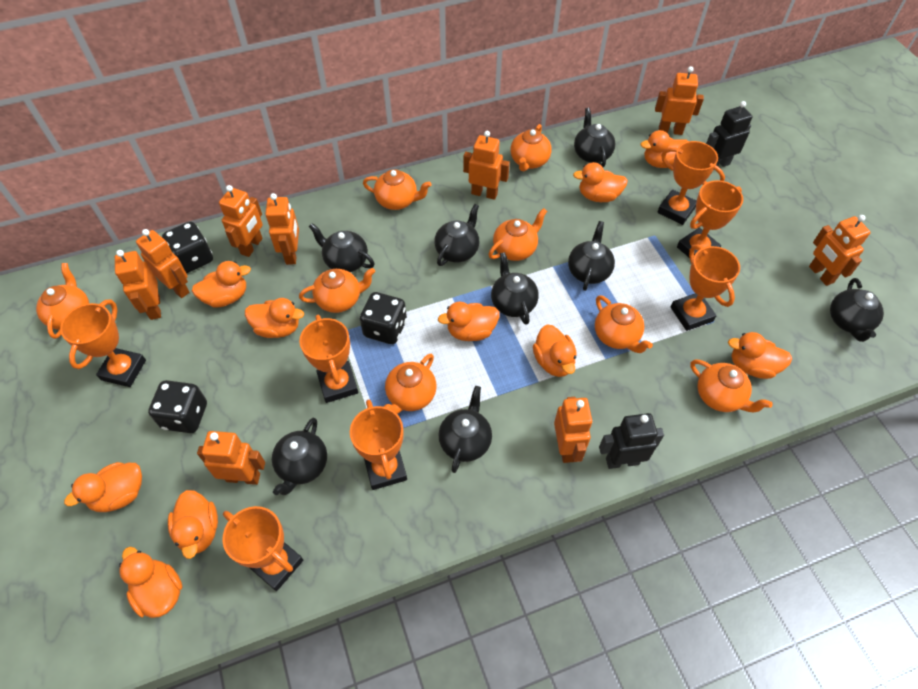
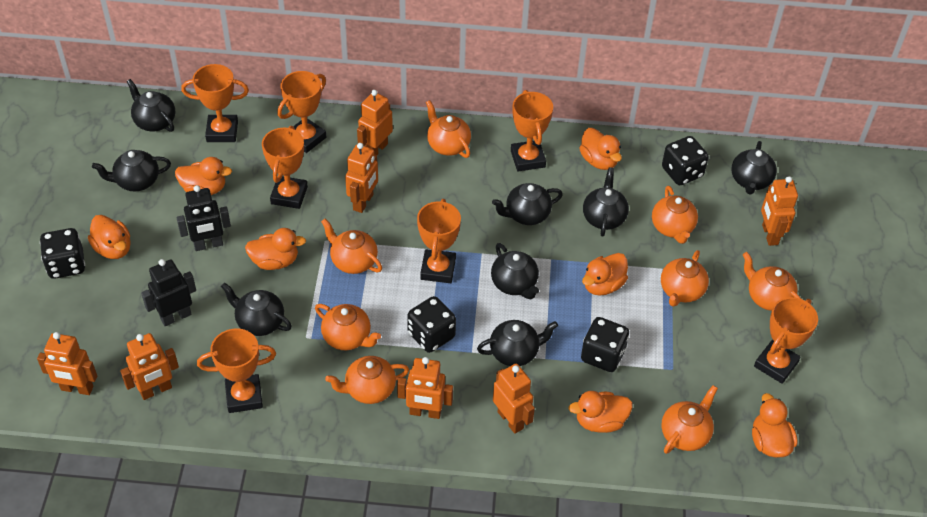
black dice: 3 -> 4
orange duck: 10 -> 7
orange robot: 9 -> 7

